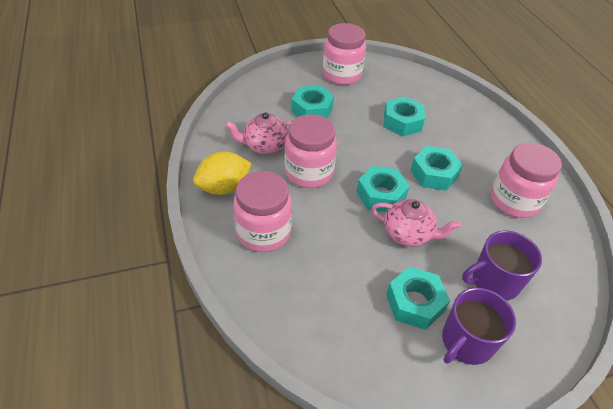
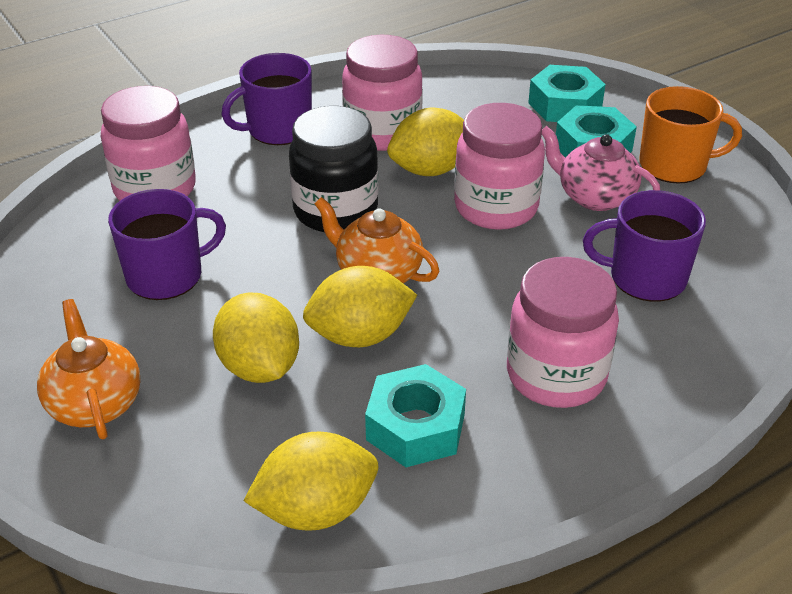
black jar: 0 -> 1
orange mug: 0 -> 1
orange teapot: 0 -> 2
pink teapot: 2 -> 1
purple mug: 2 -> 3
turquoise nut: 5 -> 3
yellow lemon: 1 -> 4

